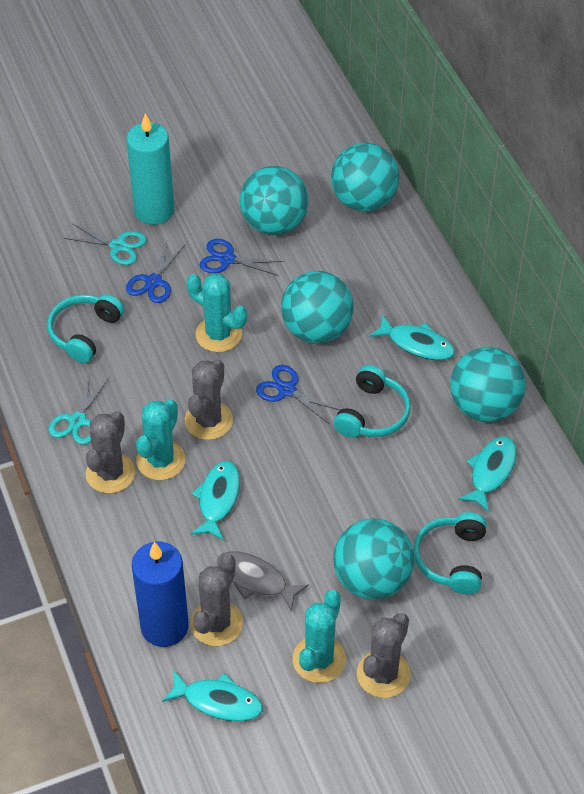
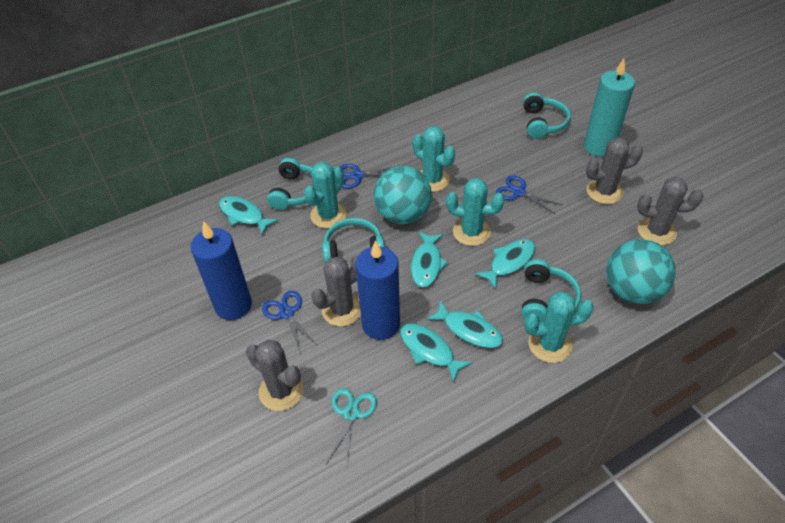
blue candle: 1 -> 2
grey fish: 1 -> 0
turquoise ball: 5 -> 2
turquoise cactus: 3 -> 4
turquoise fish: 4 -> 5
turquoise headphones: 3 -> 4
turquoise scissors: 2 -> 1

